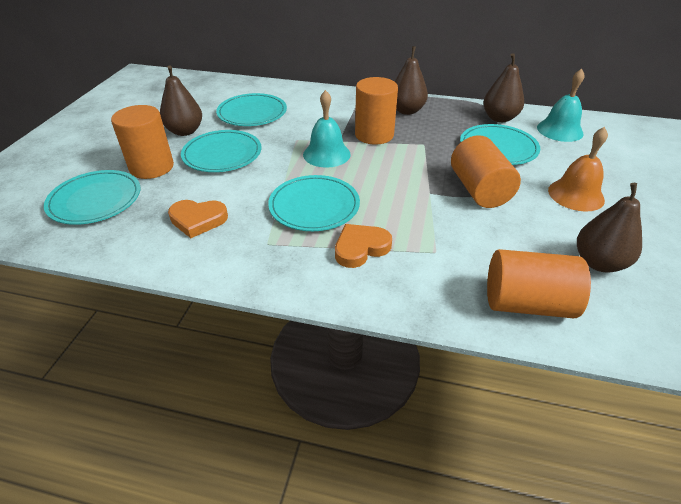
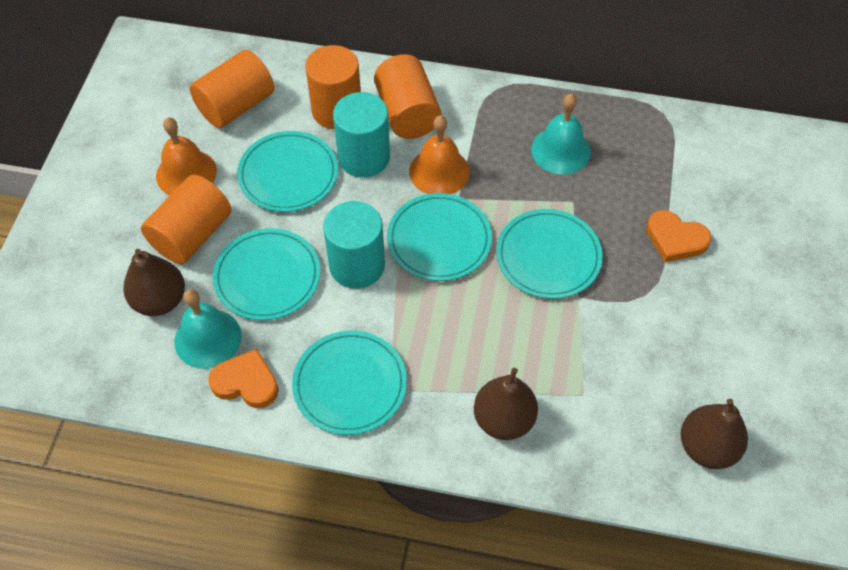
brown pear: 4 -> 3
orange bell: 1 -> 2
turquoise cylinder: 0 -> 2

